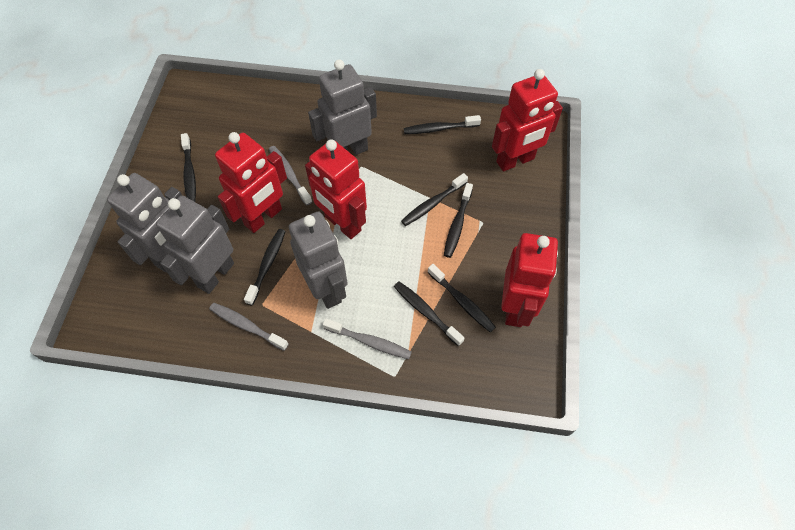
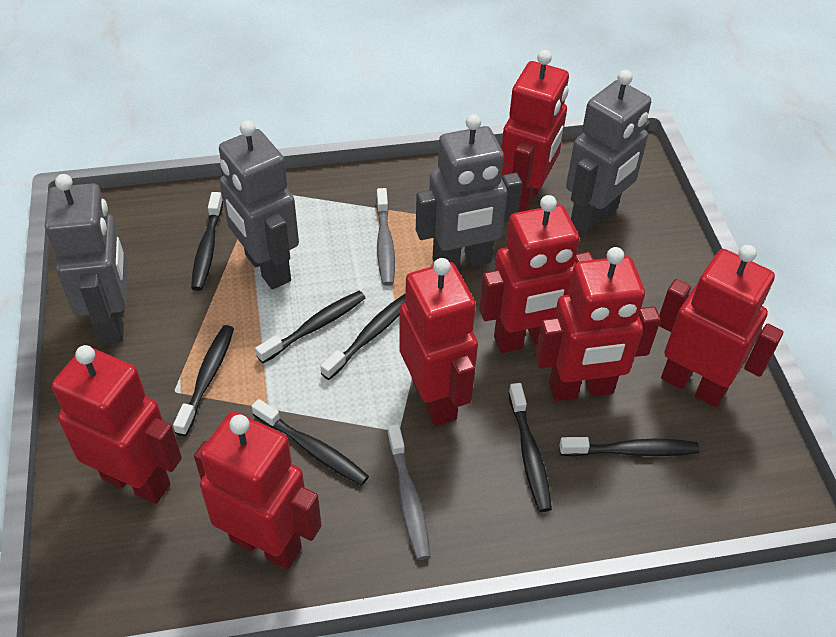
grey toothbrush: 3 -> 2
red robot: 4 -> 7

